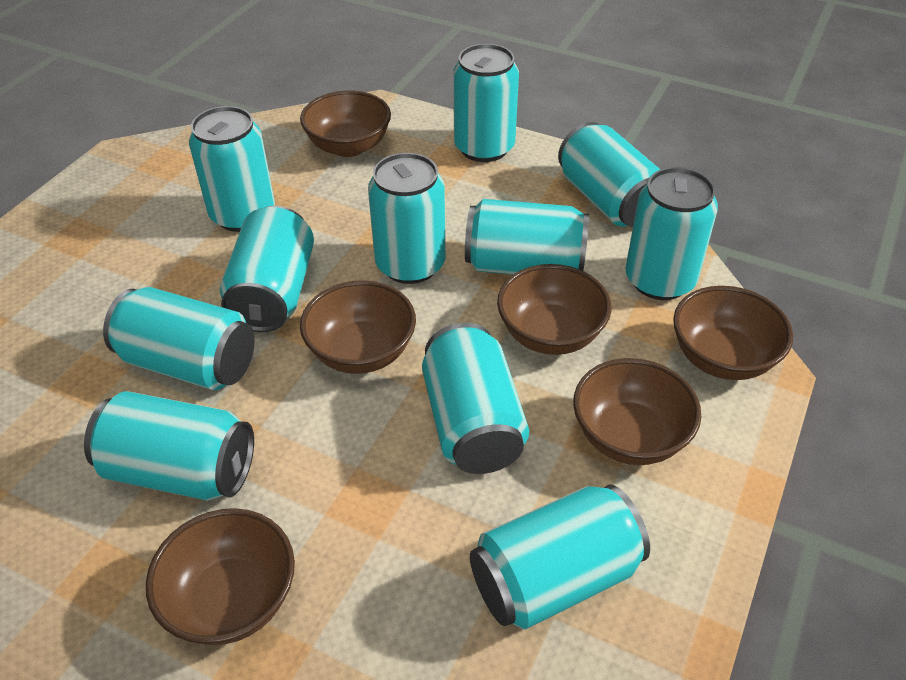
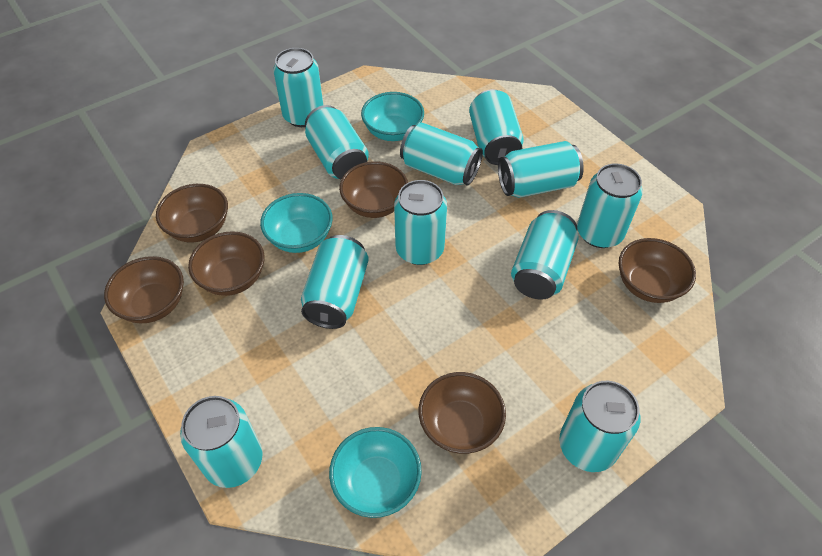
turquoise bowl: 0 -> 3

